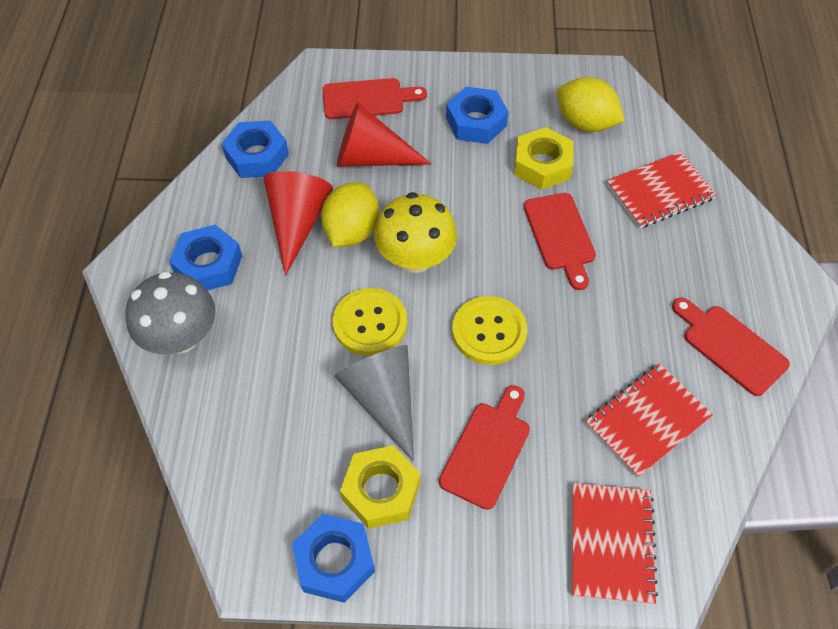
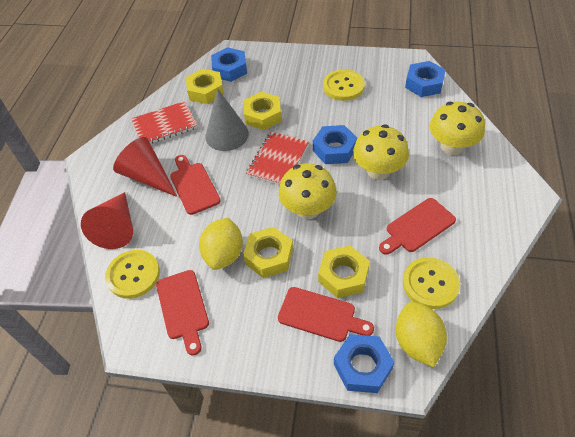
grey mushroom: 1 -> 0
red notebook: 3 -> 2
yellow button: 2 -> 3
yellow mushroom: 1 -> 3
yellow nut: 2 -> 4

